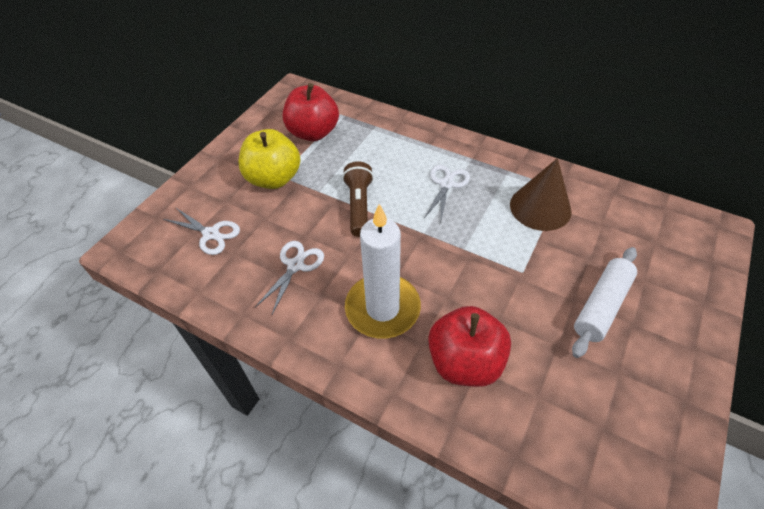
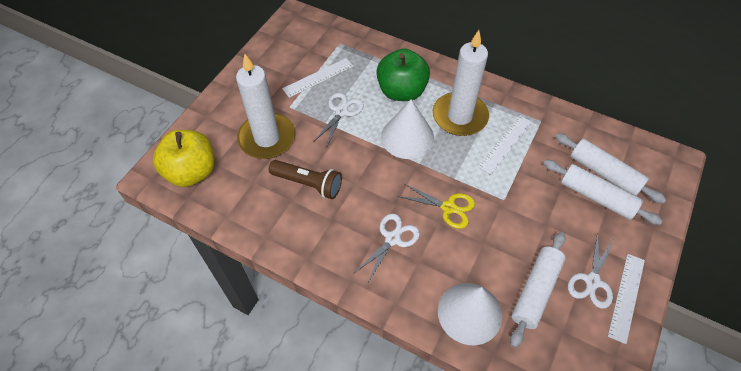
brown cone: 1 -> 0
green apple: 0 -> 1
red apple: 2 -> 0
white candle: 1 -> 2
white cone: 0 -> 2
white rolling pin: 1 -> 3
white ruler: 0 -> 3
yellow scissors: 0 -> 1

